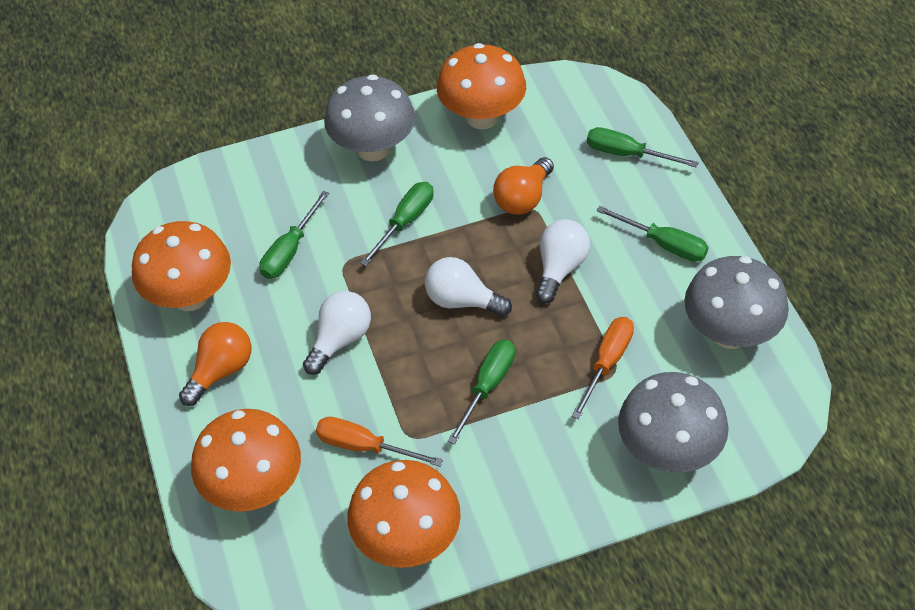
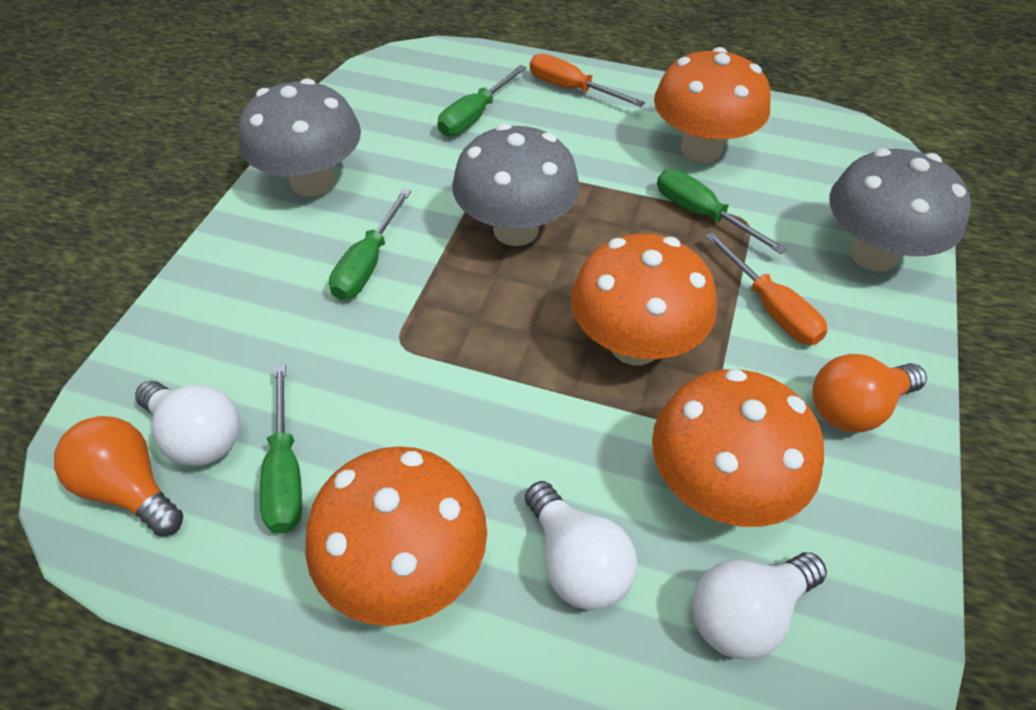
green screwdriver: 5 -> 4

